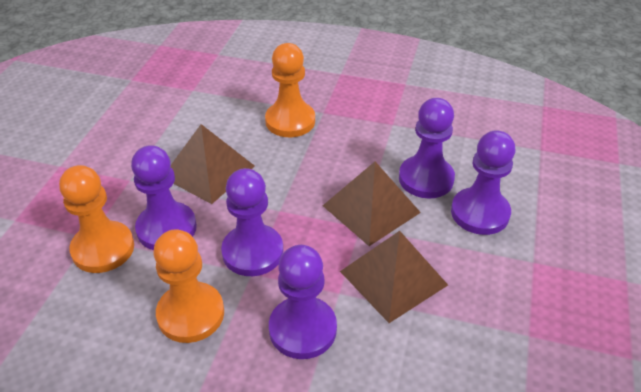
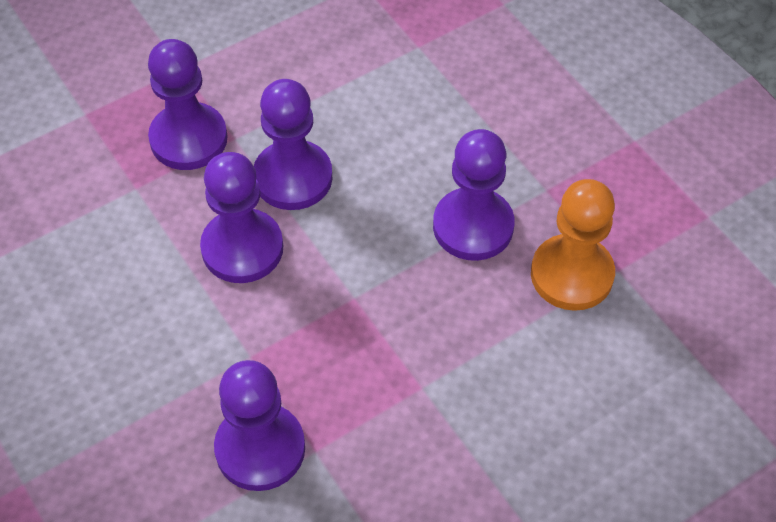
brown pyramid: 3 -> 0
orange pawn: 3 -> 1

